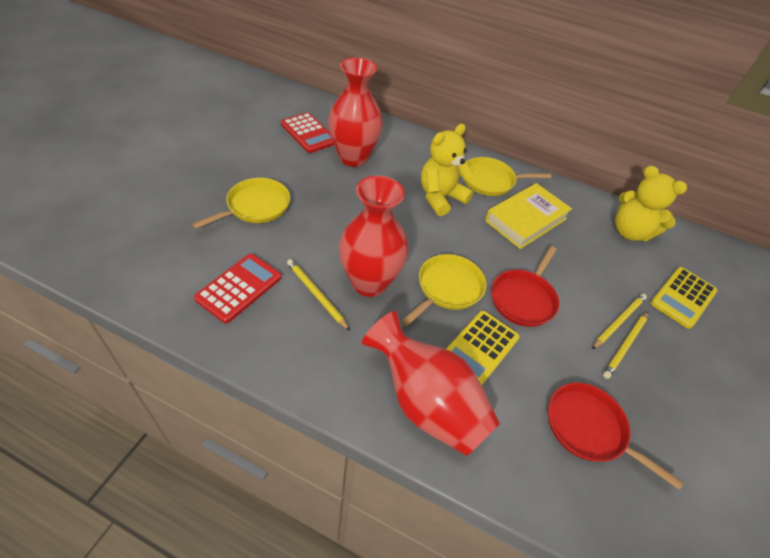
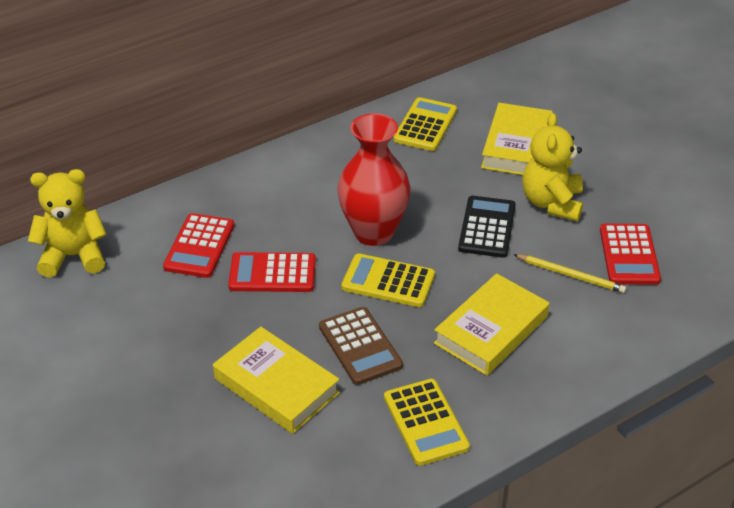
black calculator: 0 -> 1
brown calculator: 0 -> 1
red calculator: 2 -> 3
red pan: 2 -> 0
red vase: 3 -> 1
yellow book: 1 -> 3
yellow calculator: 2 -> 3
yellow pan: 3 -> 0
yellow pencil: 3 -> 1

